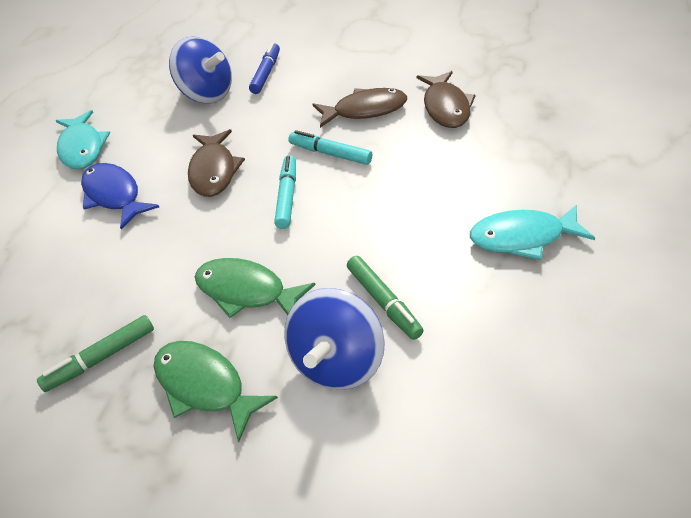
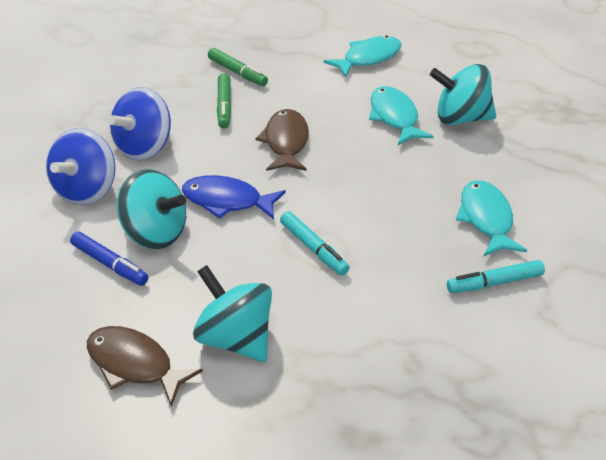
brown fish: 3 -> 2
green fish: 2 -> 0
turquoise fish: 2 -> 3
turquoise spinning top: 0 -> 3

